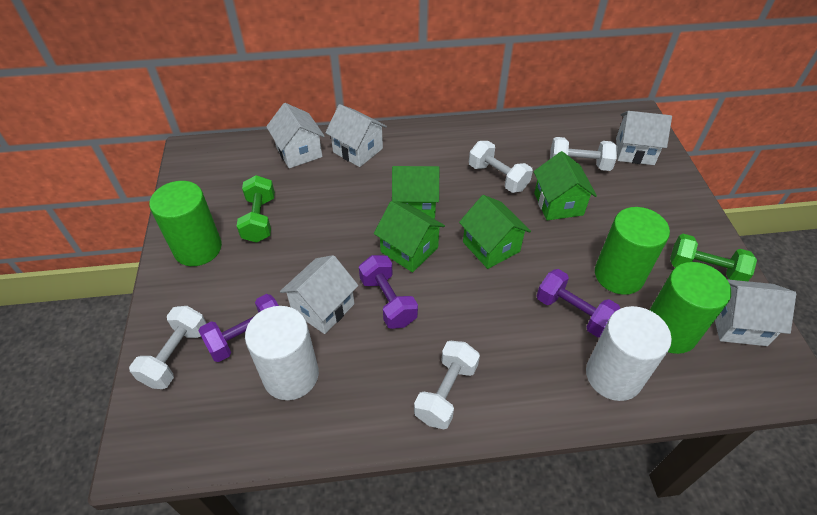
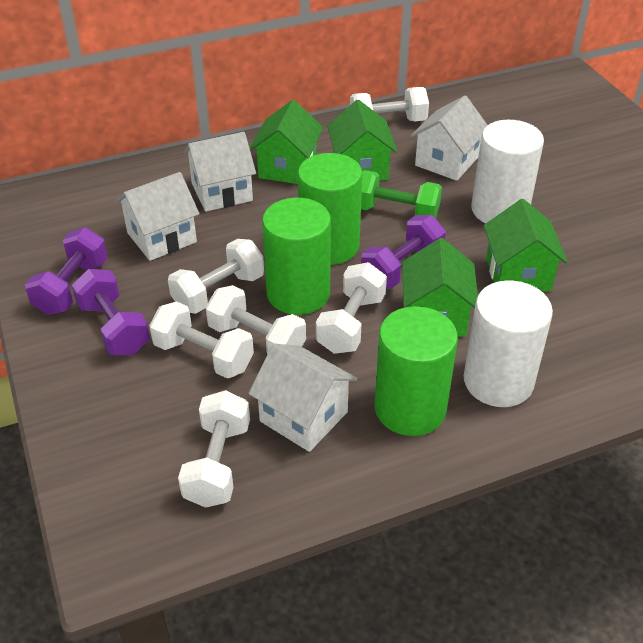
green dumbbell: 2 -> 1
white dumbbell: 4 -> 6
white house: 5 -> 4

